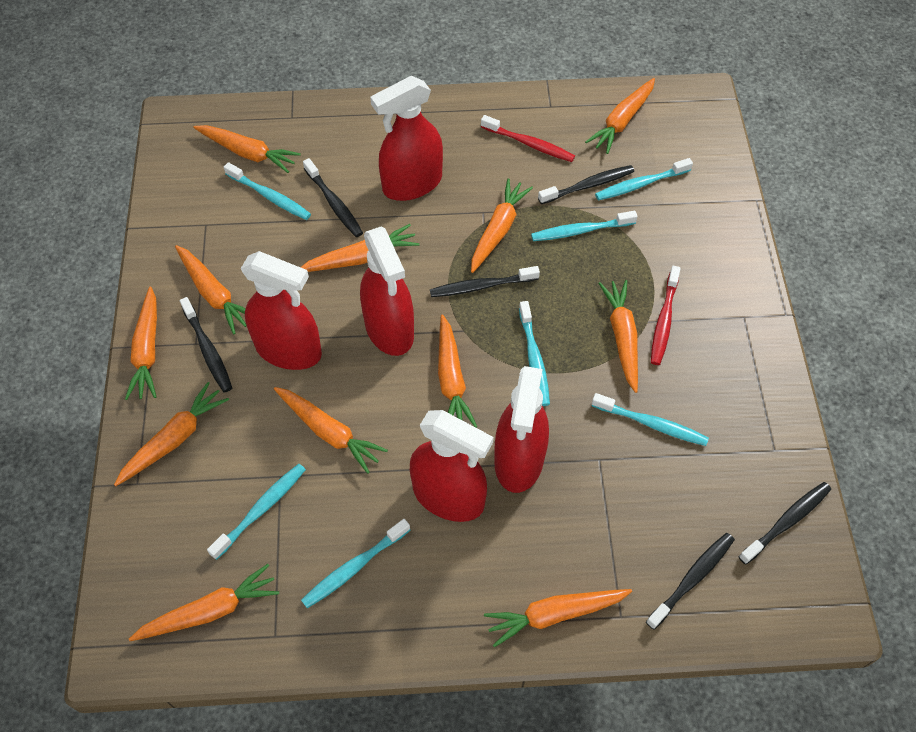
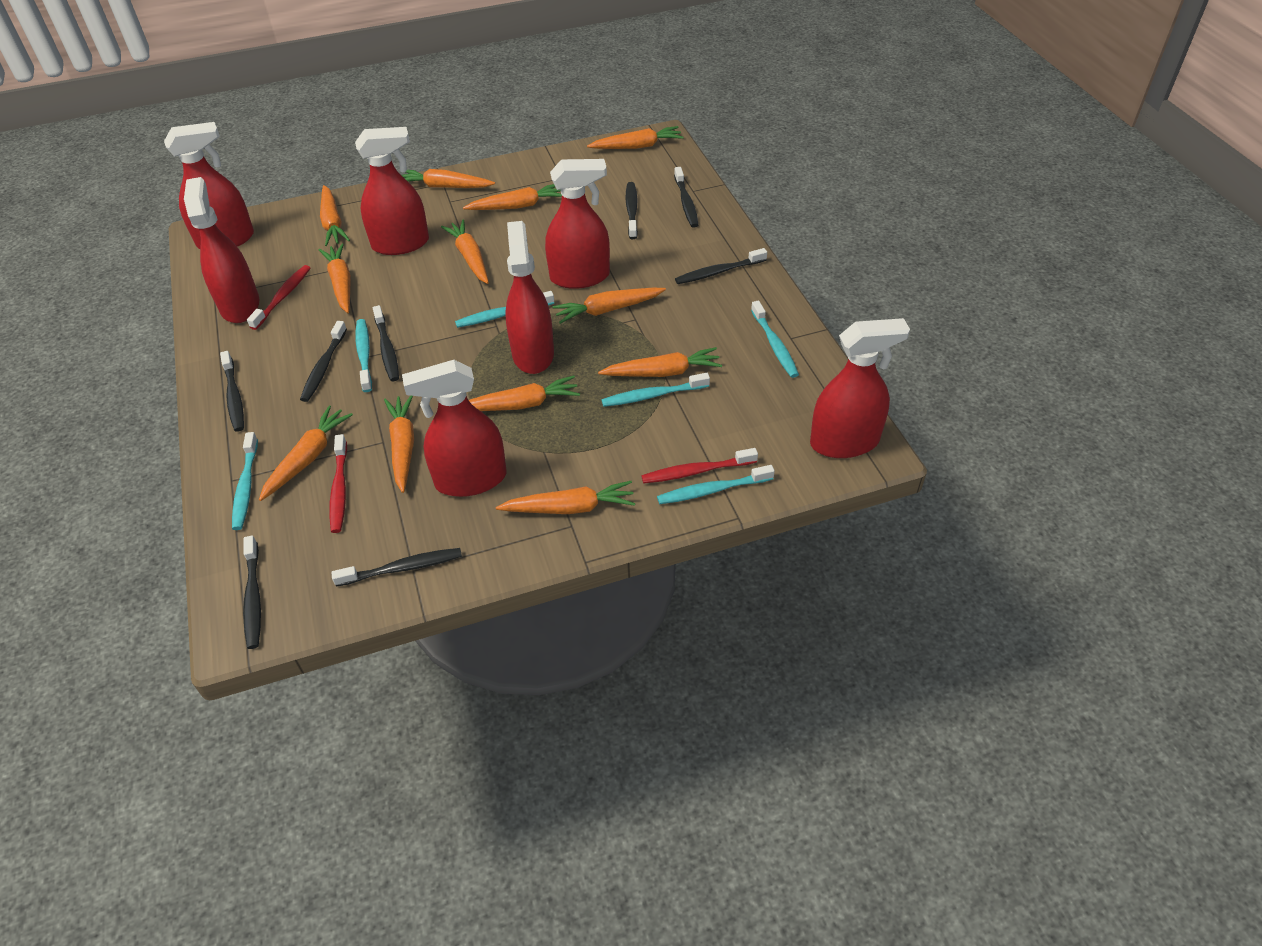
black toothbrush: 6 -> 8
red spray bottle: 5 -> 7
red toothbrush: 2 -> 3
turquoise toothbrush: 7 -> 6

